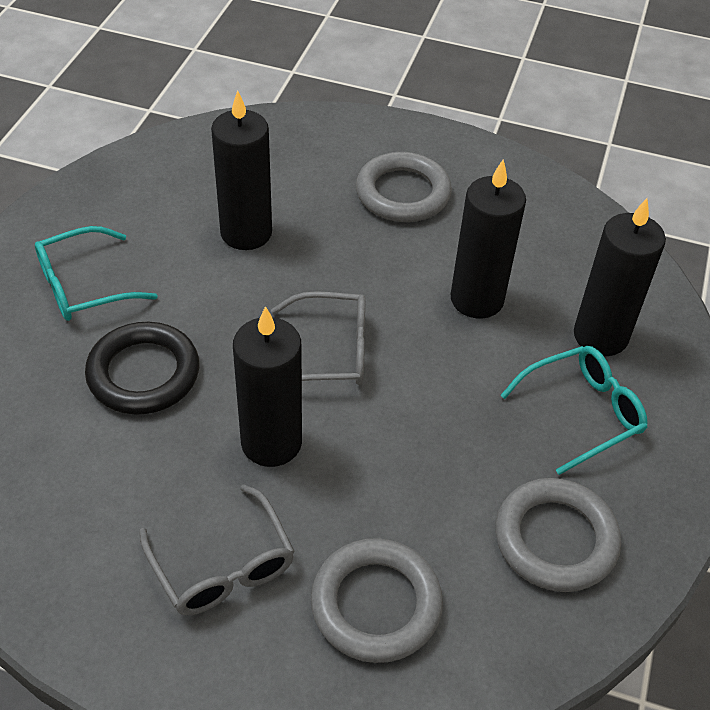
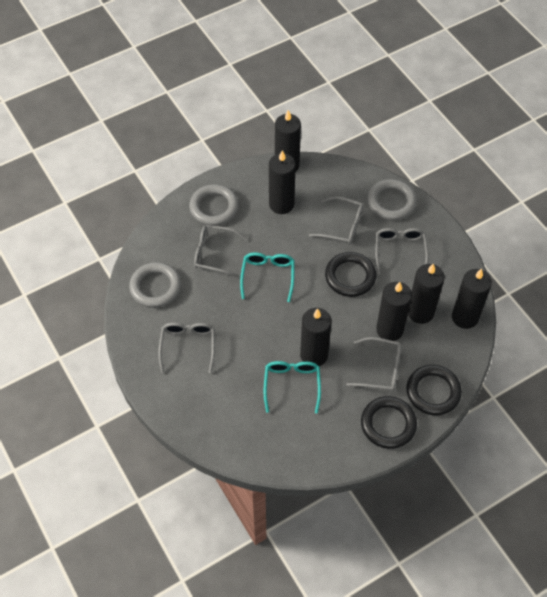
black candle: 4 -> 6
black ring: 1 -> 3
grey glasses: 2 -> 5

